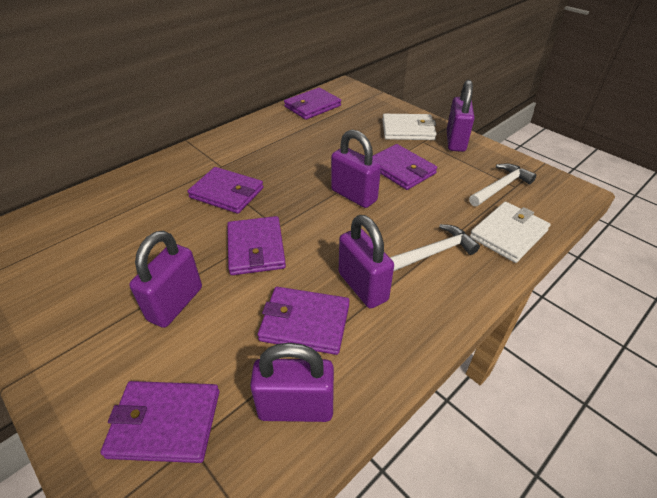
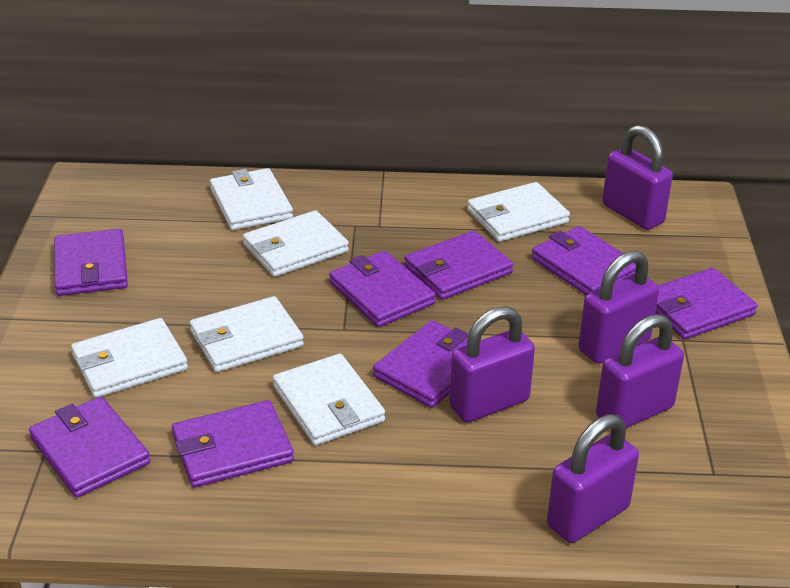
purple wallet: 6 -> 8
white hammer: 2 -> 0
white wallet: 2 -> 6

